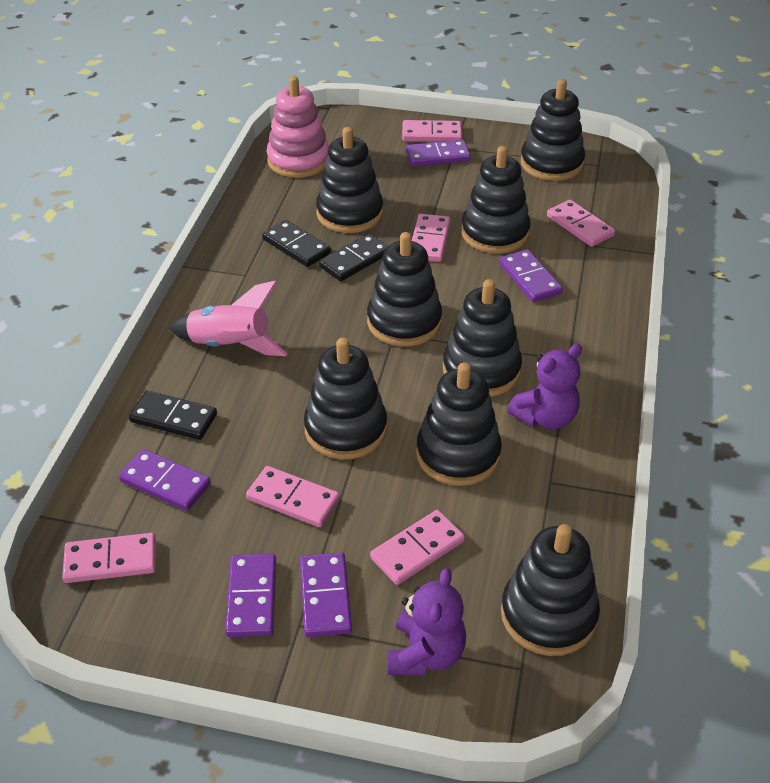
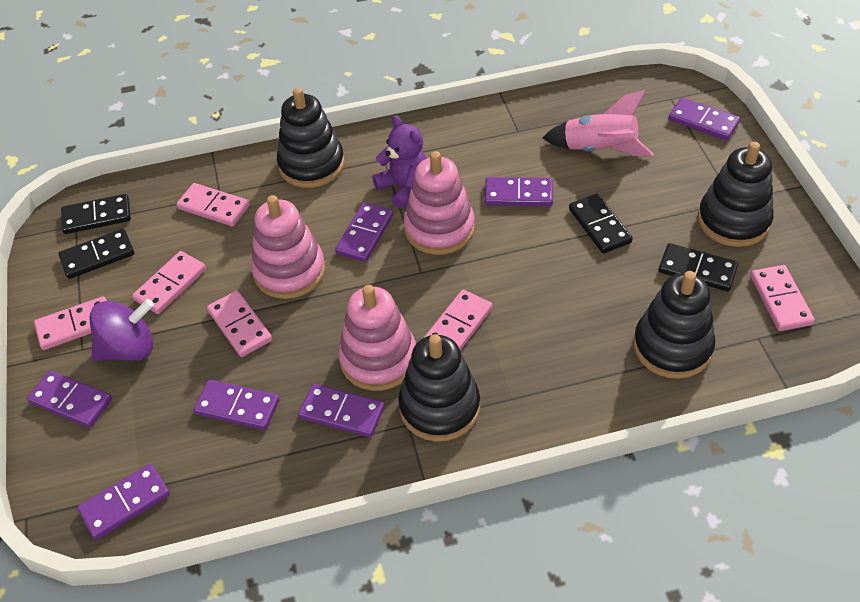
black domino: 3 -> 4
black stacking toy: 8 -> 4
pink stacking toy: 1 -> 3
purple domino: 5 -> 7
purple spinning top: 0 -> 1
purple teddy bear: 2 -> 1

